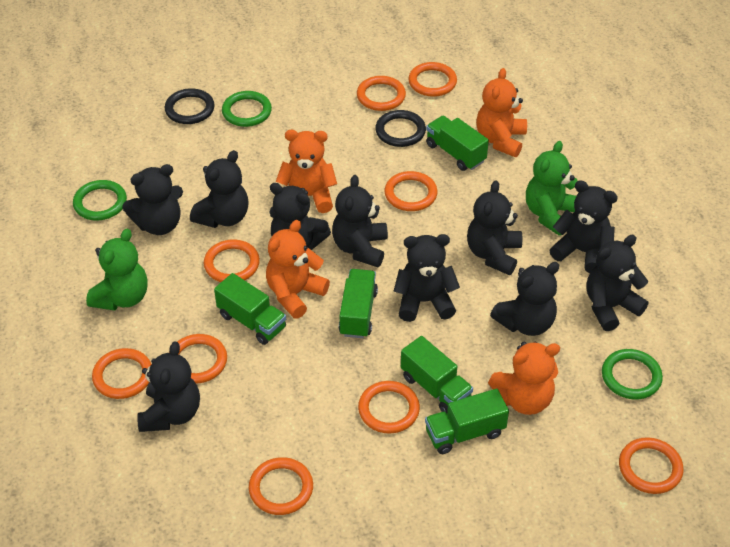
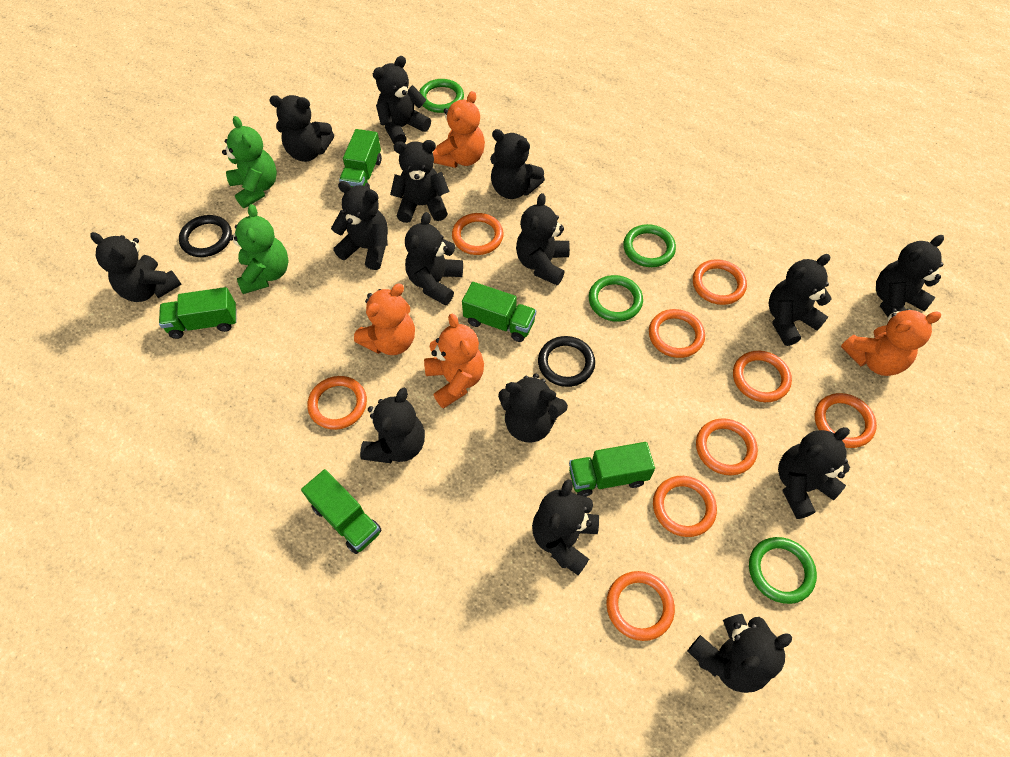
black teddy bear: 10 -> 15
green ring: 3 -> 4

